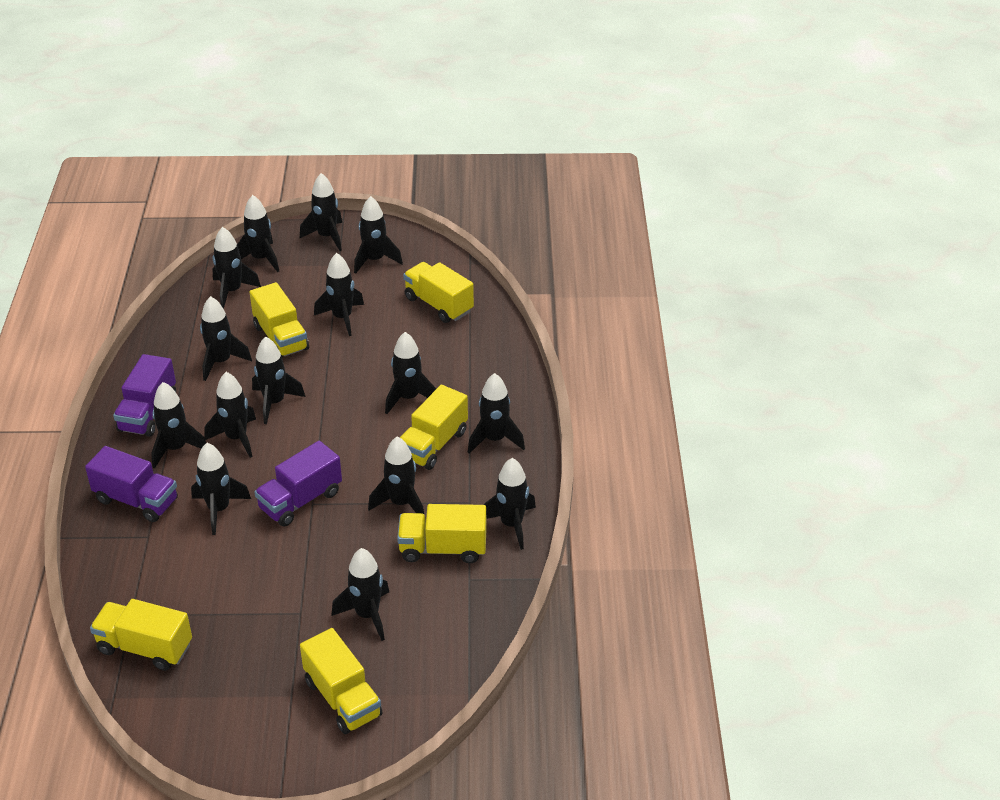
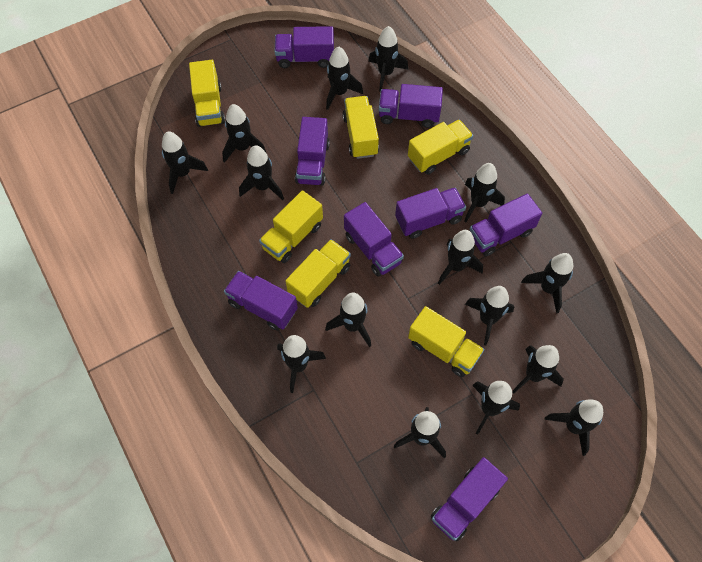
purple truck: 3 -> 8

